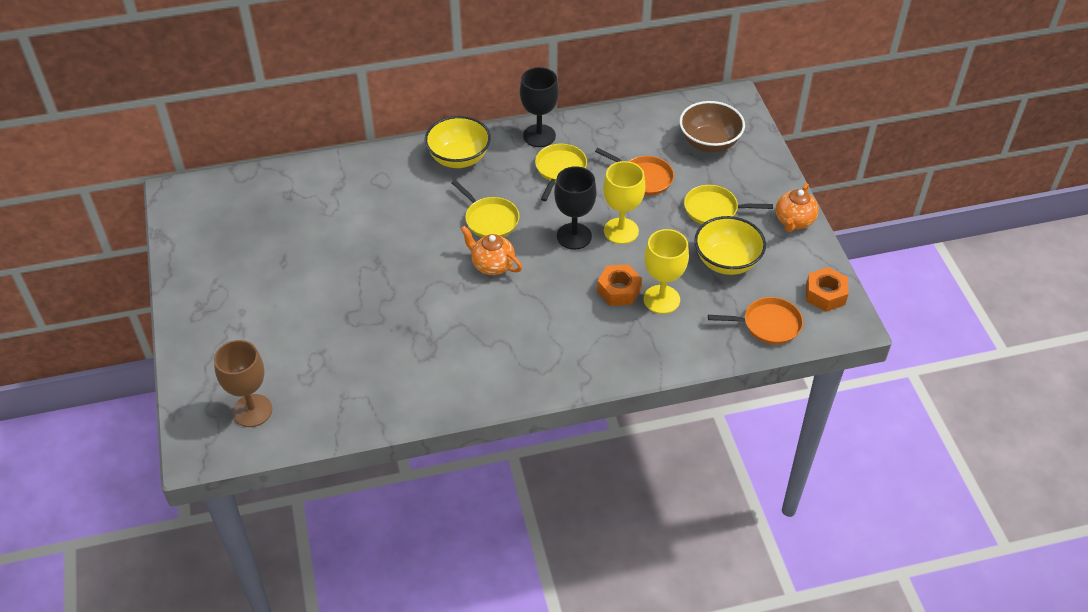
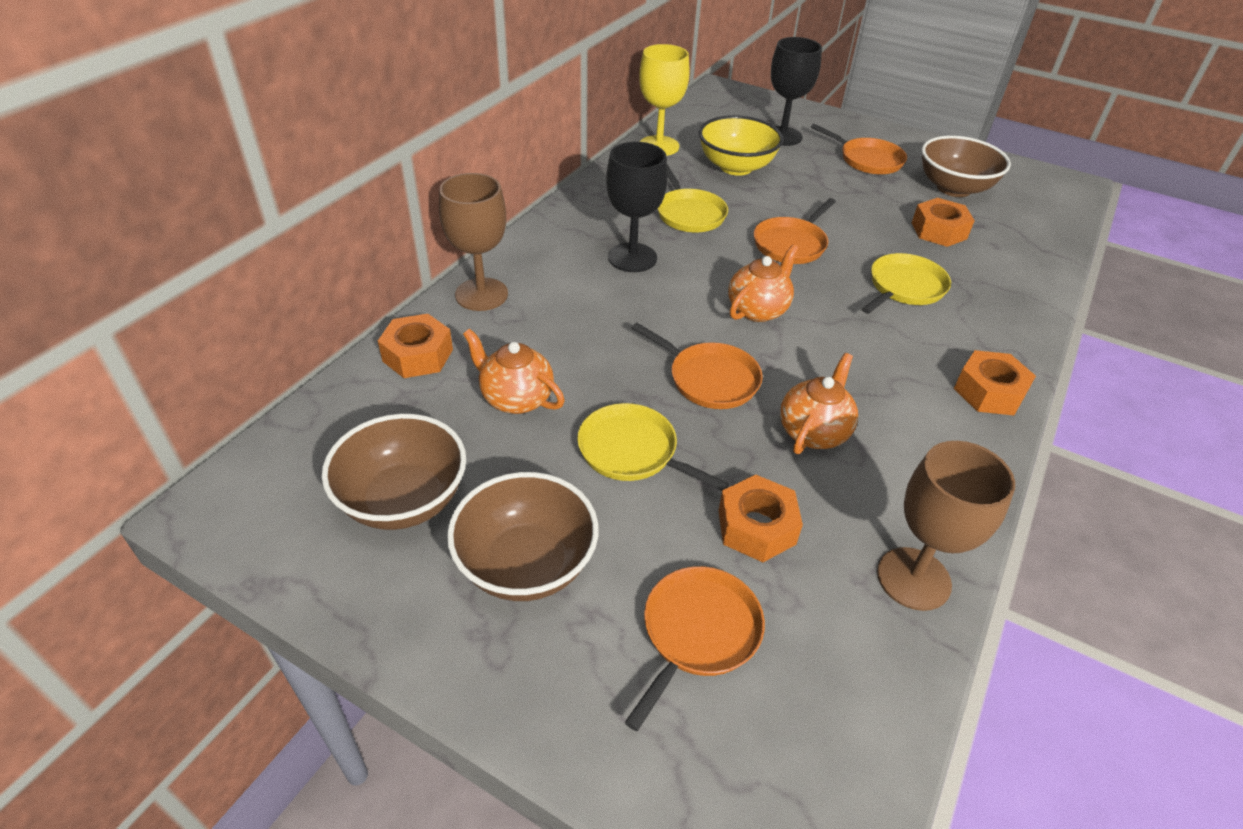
brown bowl: 1 -> 3
brown goblet: 1 -> 2
orange nut: 2 -> 4
orange pan: 2 -> 4
orange teapot: 2 -> 3
yellow bowl: 2 -> 1
yellow goblet: 2 -> 1

